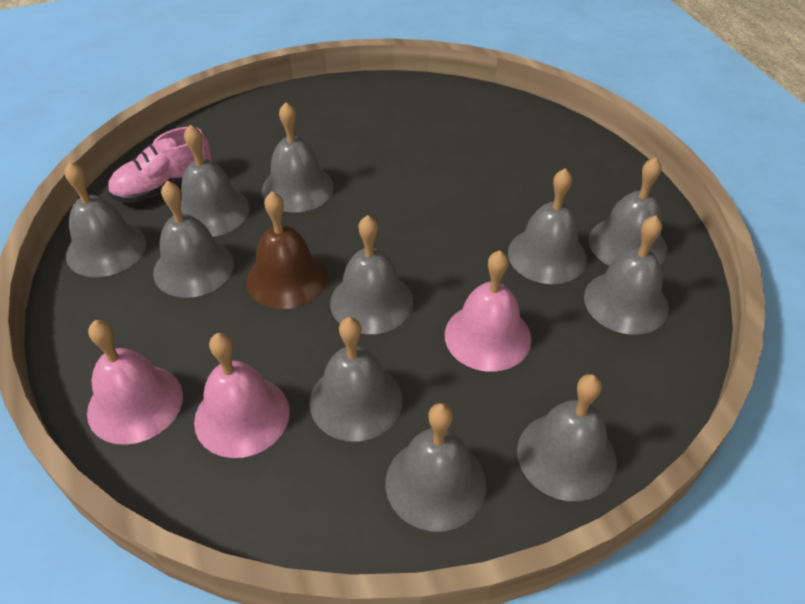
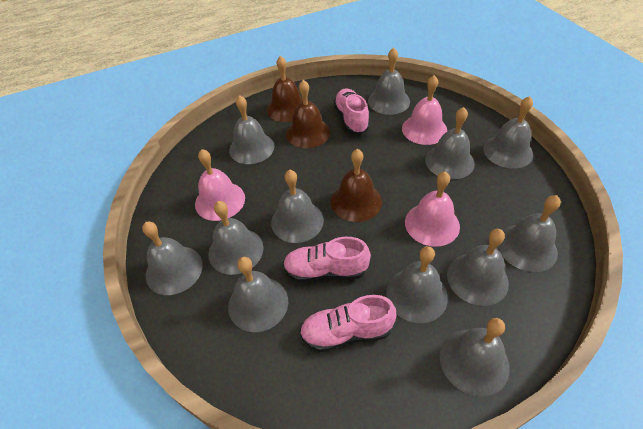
brown bell: 1 -> 3
grey bell: 11 -> 12
pink shoe: 1 -> 3

